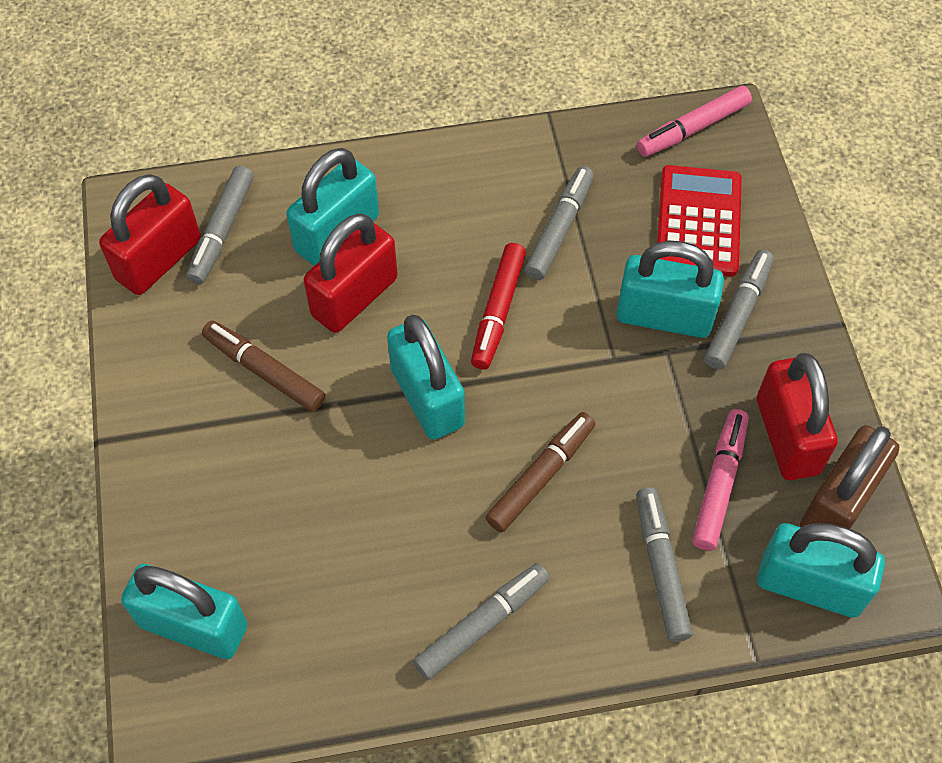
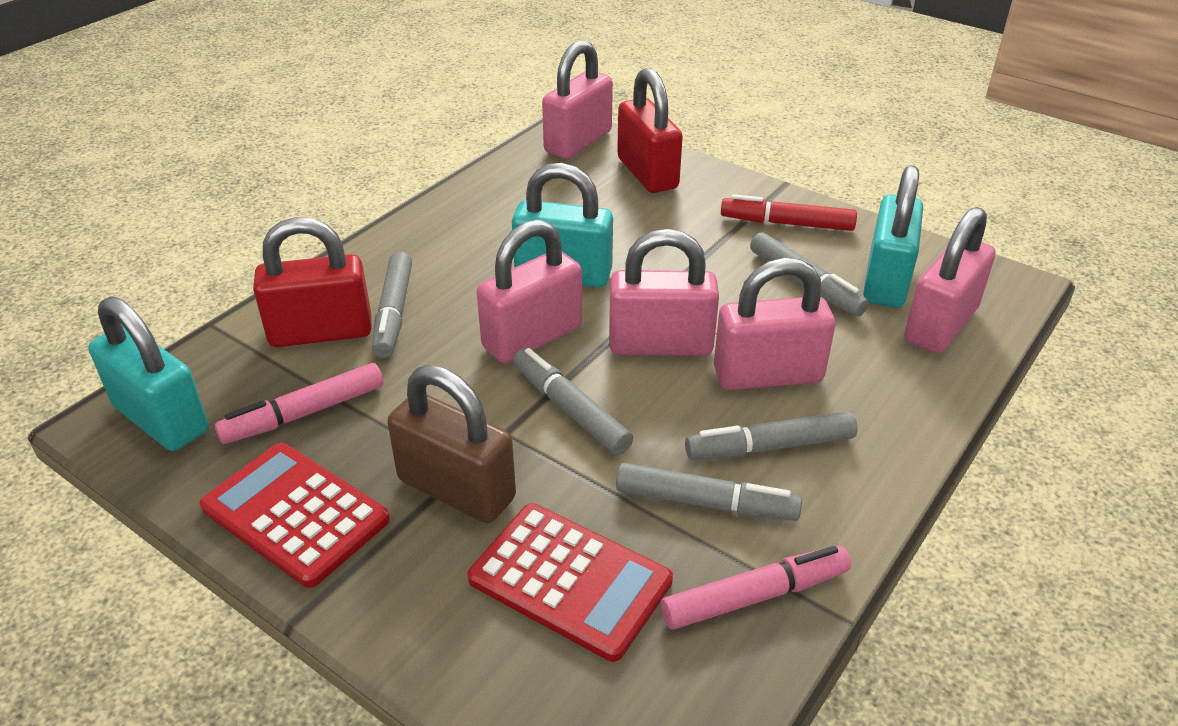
brown marker: 2 -> 0
pink padlock: 0 -> 5
red calculator: 1 -> 2
red padlock: 3 -> 2
turquoise padlock: 5 -> 3

